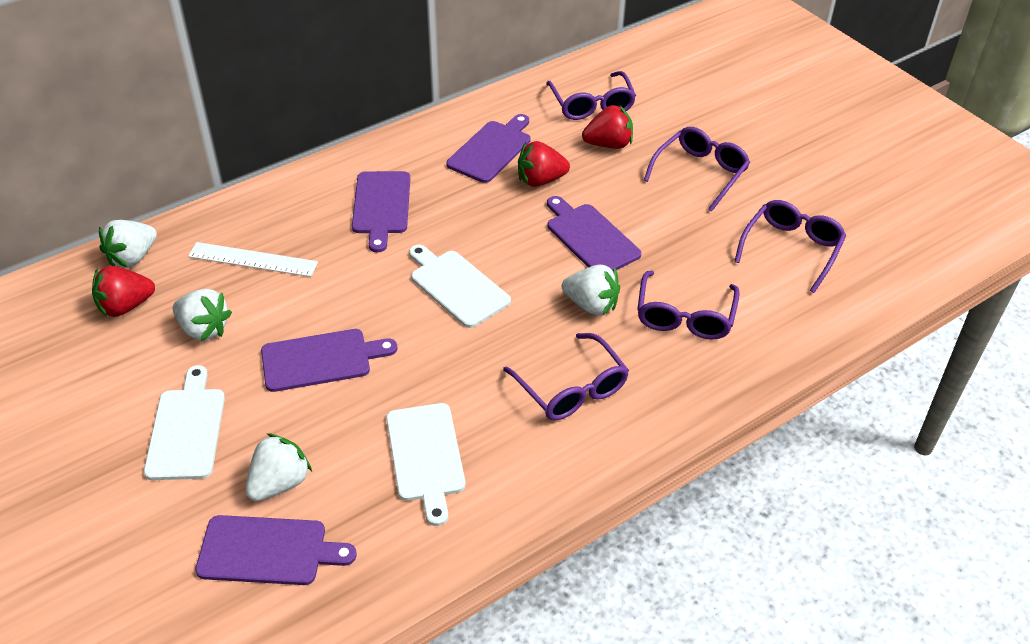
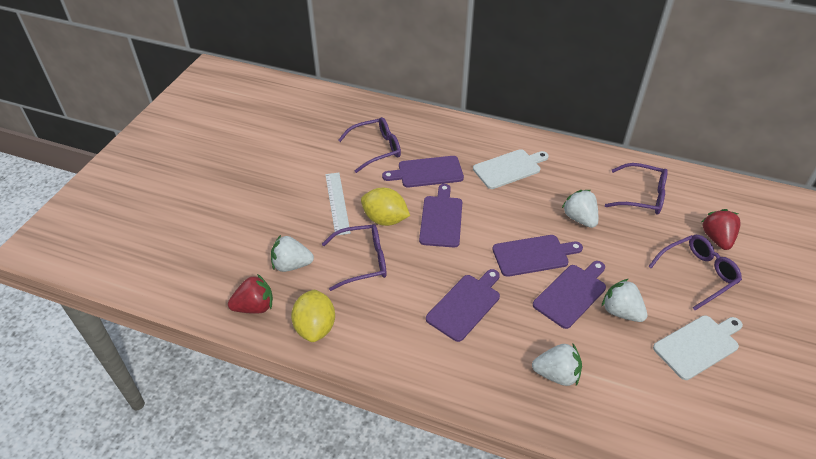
purple glasses: 5 -> 4
red strawberry: 3 -> 2
white cutting board: 3 -> 2
yellow lemon: 0 -> 2

